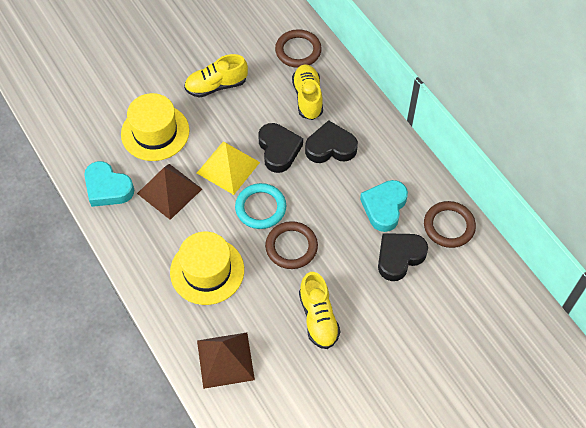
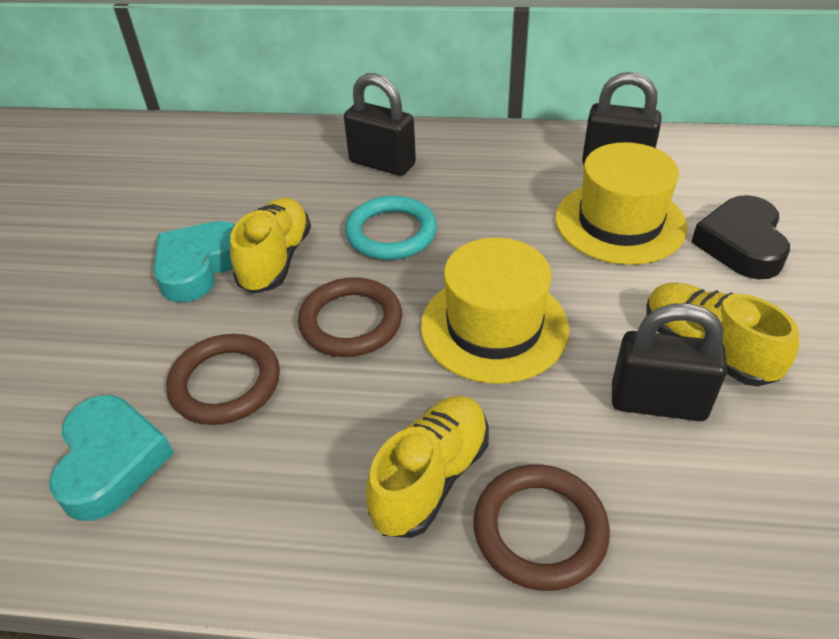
black heart: 3 -> 1
black padlock: 0 -> 3
brown pyramid: 2 -> 0
yellow pyramid: 1 -> 0

